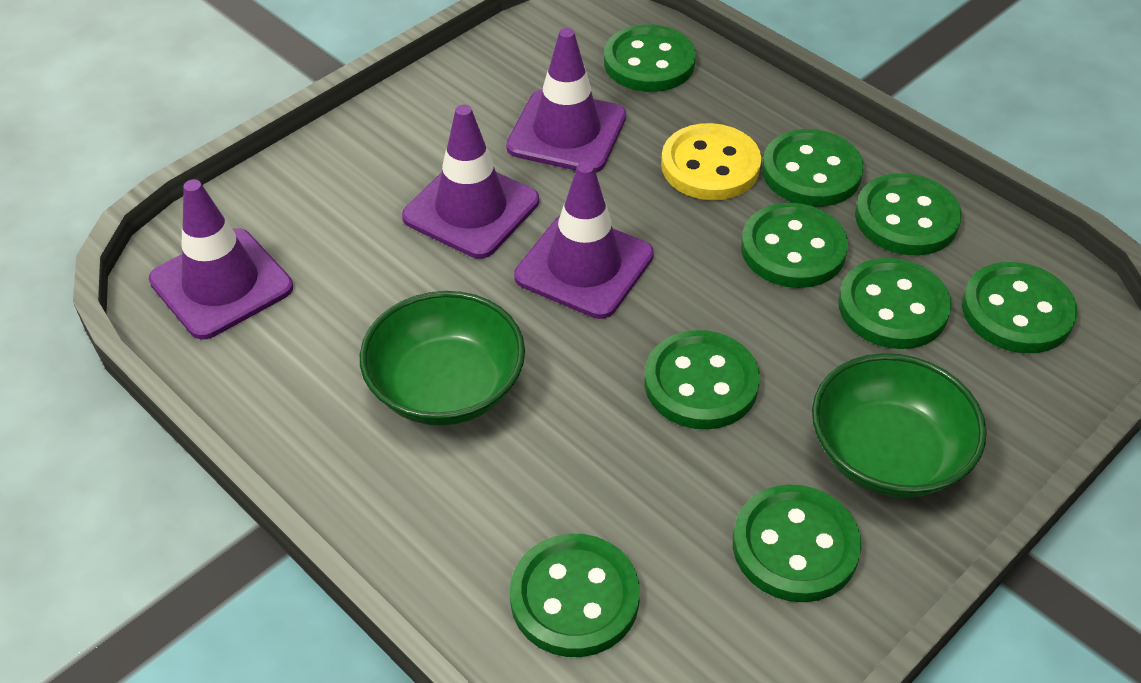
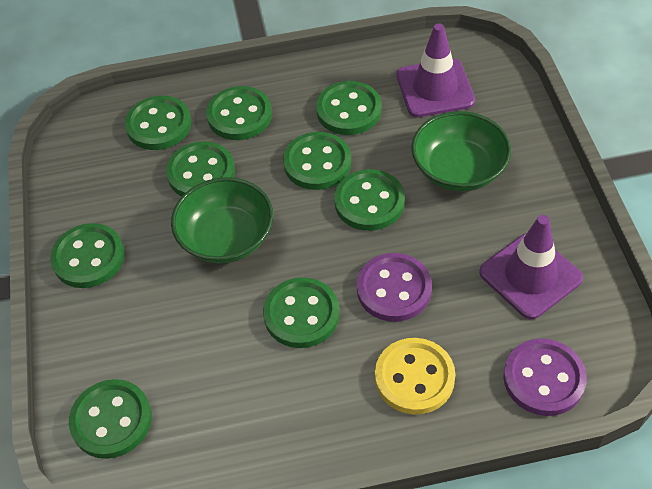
purple button: 0 -> 2
purple traffic cone: 4 -> 2

